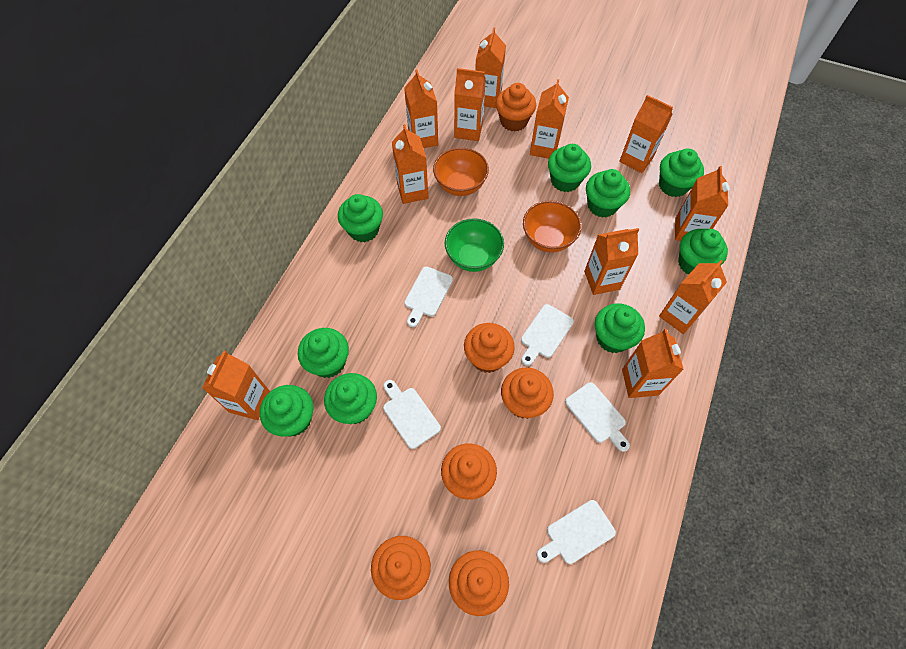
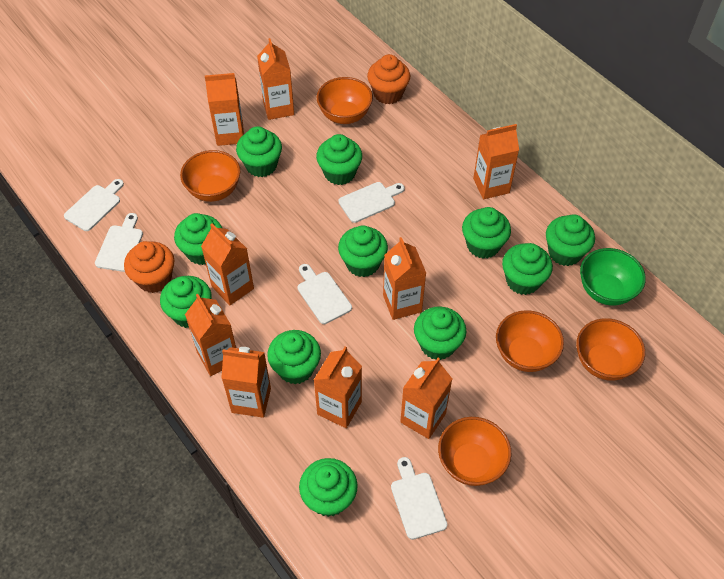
green cupcake: 9 -> 11
orange bowl: 2 -> 5
orange carton: 11 -> 9
orange cupcake: 6 -> 2

